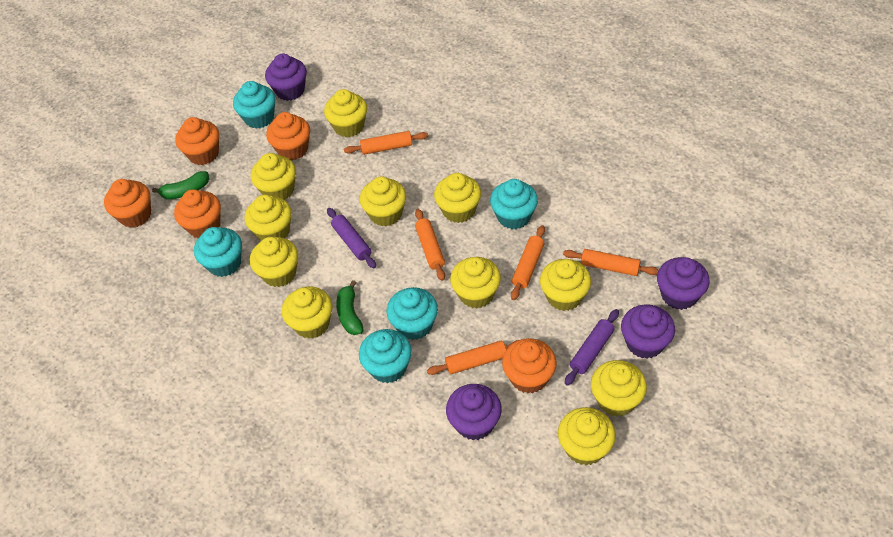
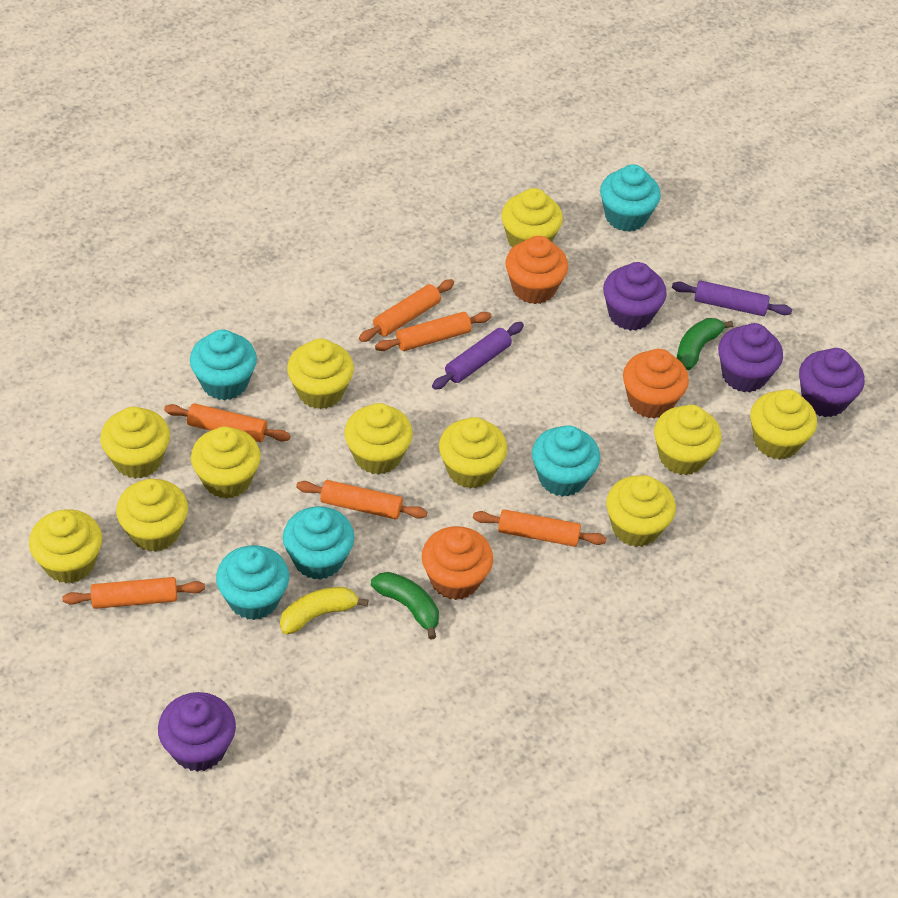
orange cupcake: 5 -> 3
orange rolling pin: 5 -> 6
yellow banana: 0 -> 1

